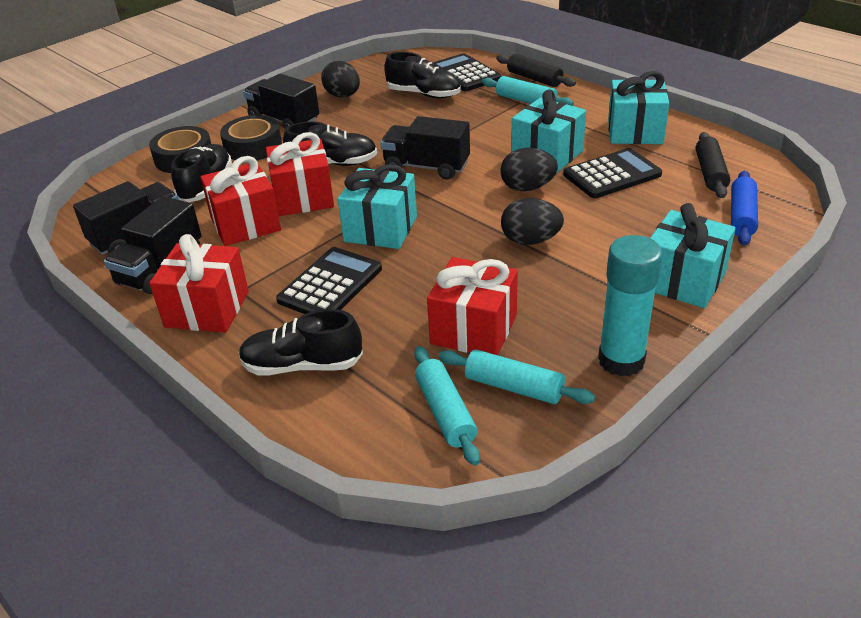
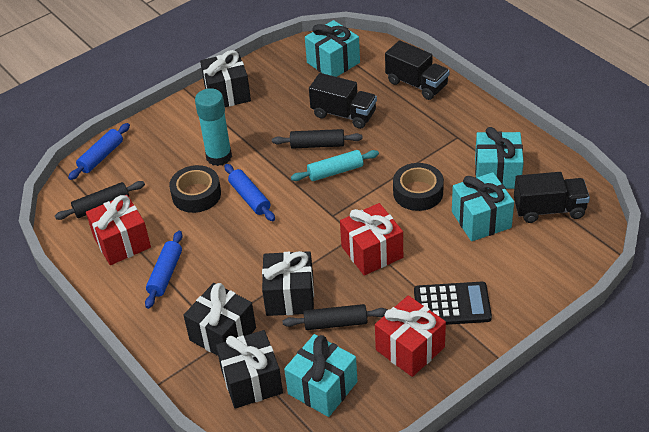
black calculator: 3 -> 1
black egg: 3 -> 0
black gift: 0 -> 4
black rolling pin: 2 -> 3
black shoe: 4 -> 0
black truck: 4 -> 3
blue rolling pin: 1 -> 3
red gift: 4 -> 3
turquoise rolling pin: 3 -> 1

